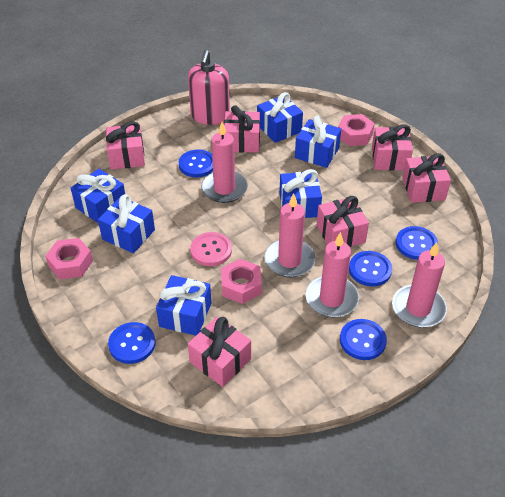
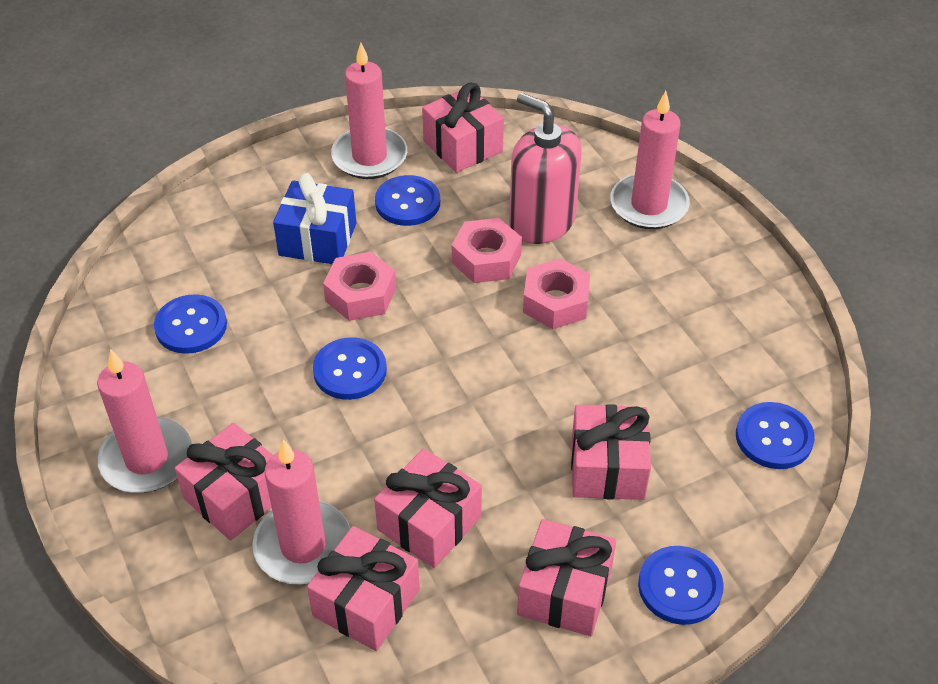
blue gift: 6 -> 1
pink button: 1 -> 0

